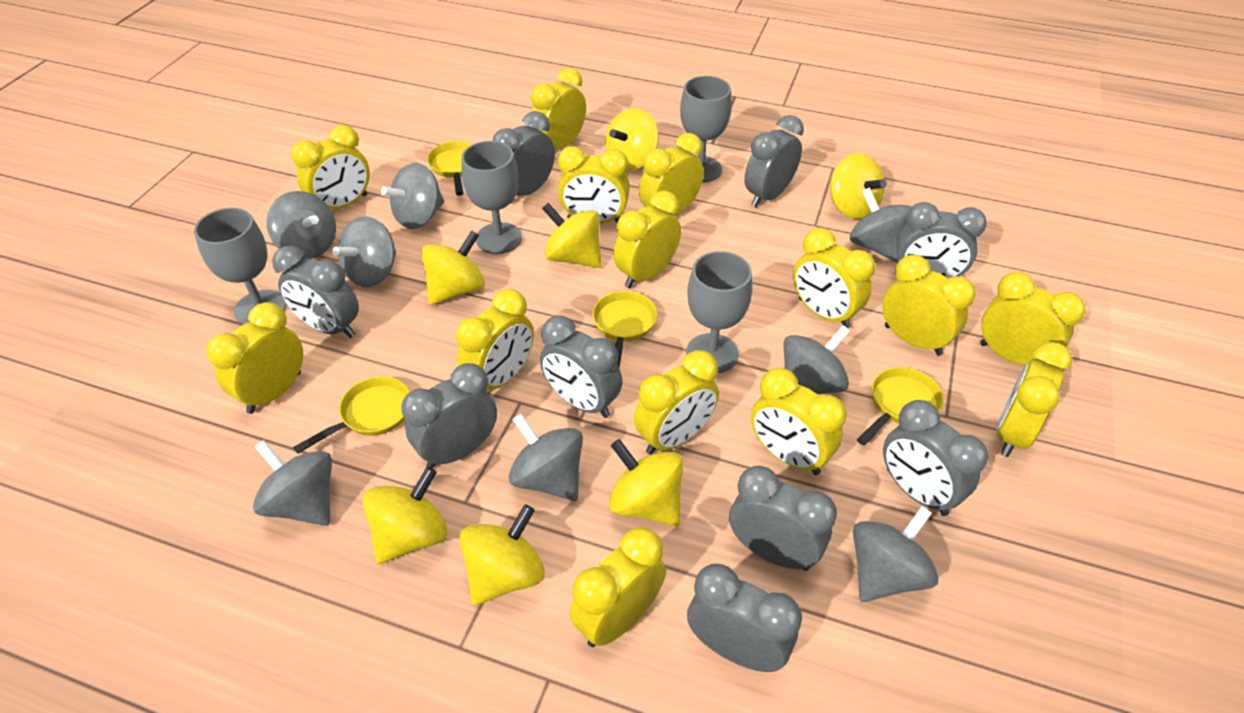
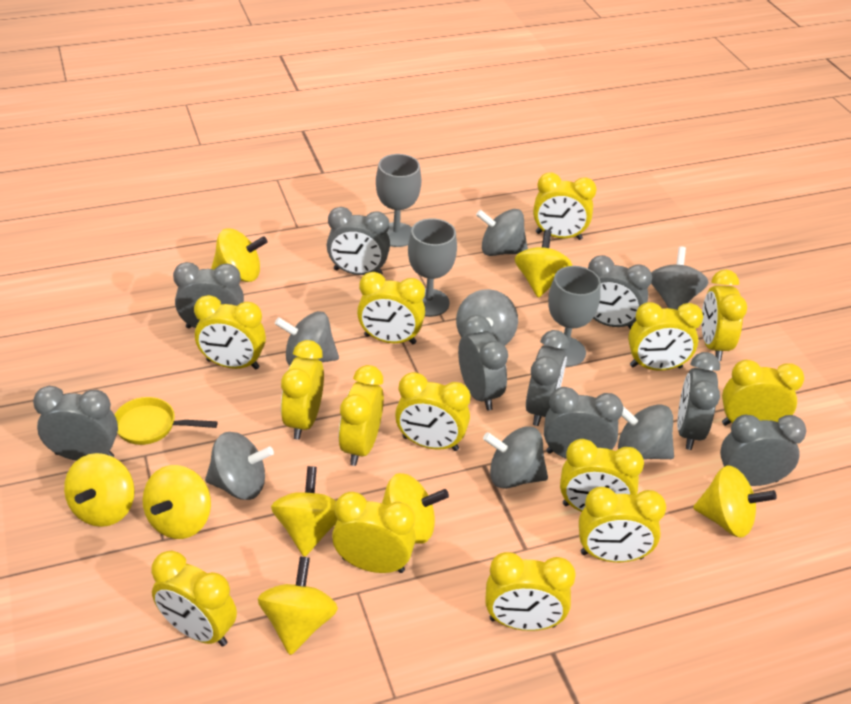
grey goblet: 4 -> 3
grey spinning top: 8 -> 7
yellow pan: 4 -> 1
yellow spinning top: 7 -> 8

